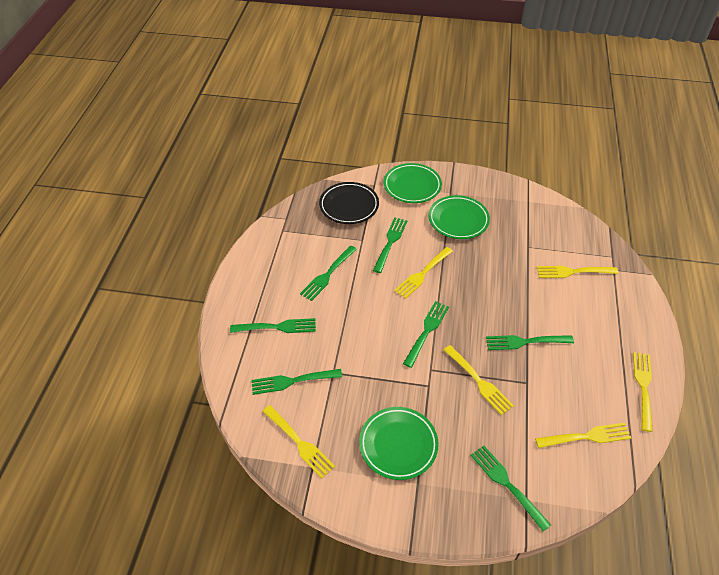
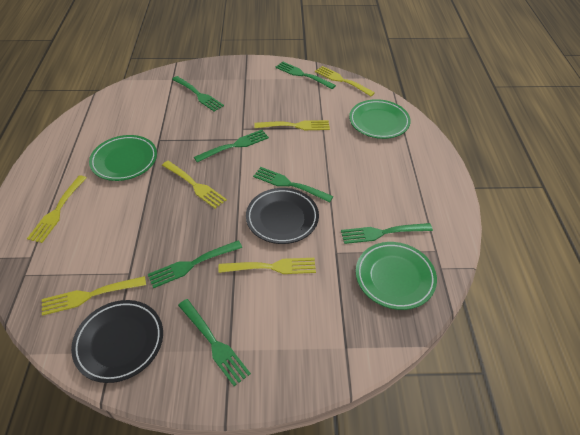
black plate: 1 -> 2

